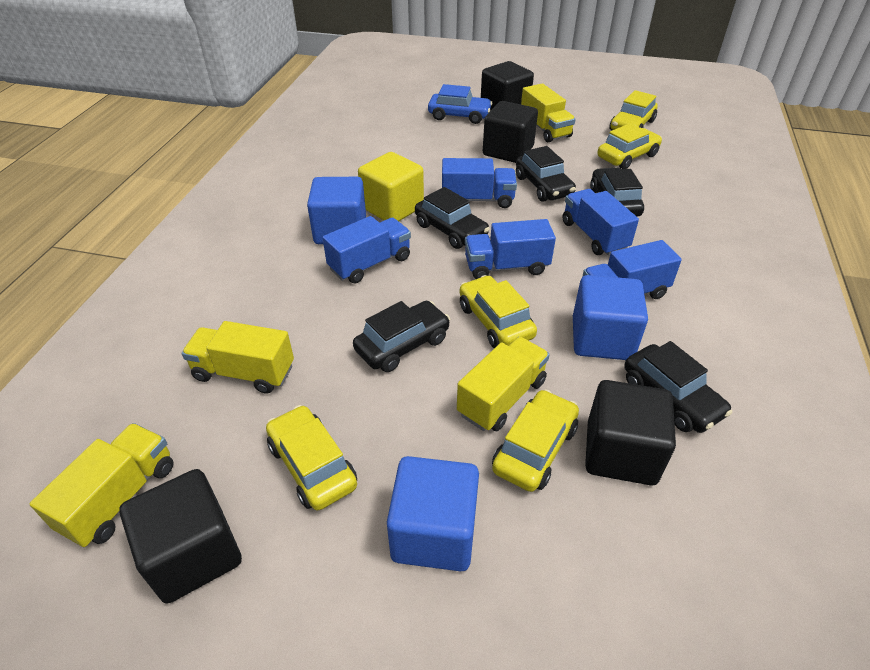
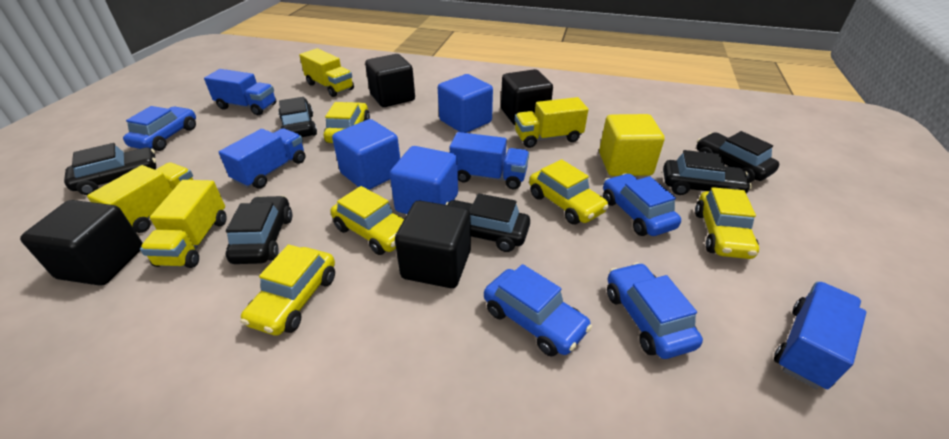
black car: 5 -> 6
blue car: 1 -> 4
blue truck: 5 -> 4

